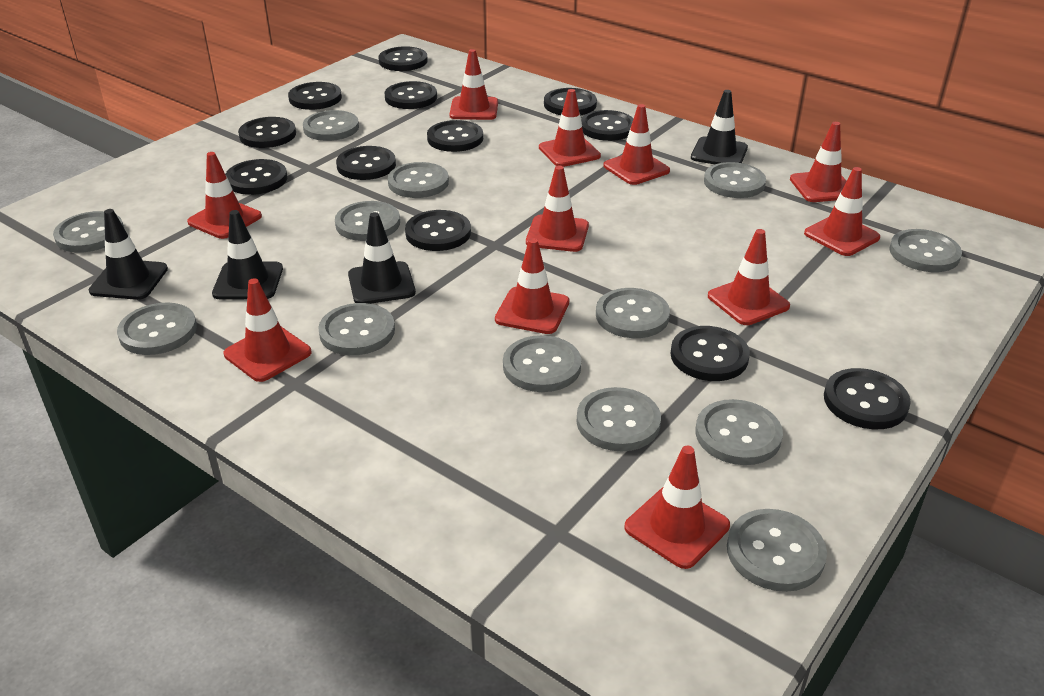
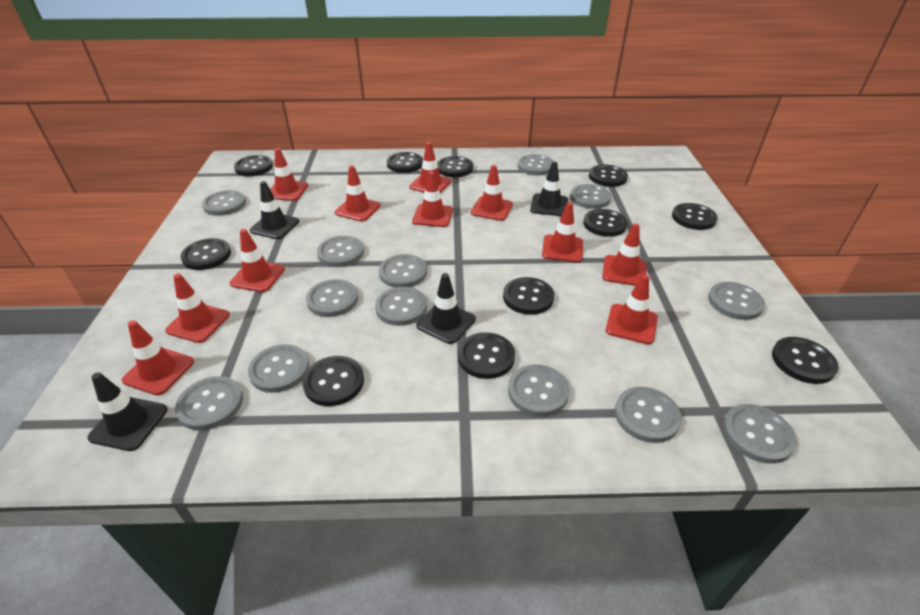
black button: 12 -> 11

